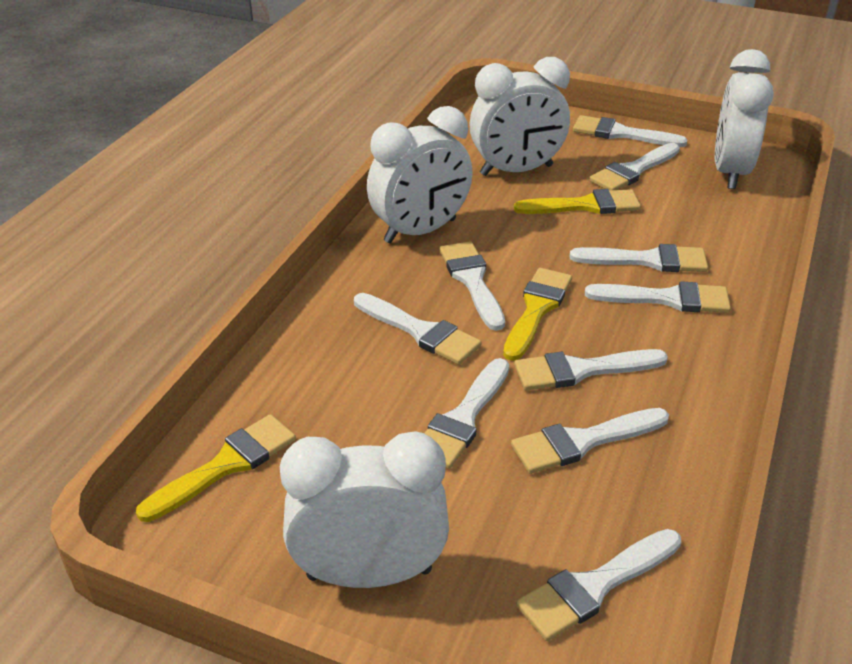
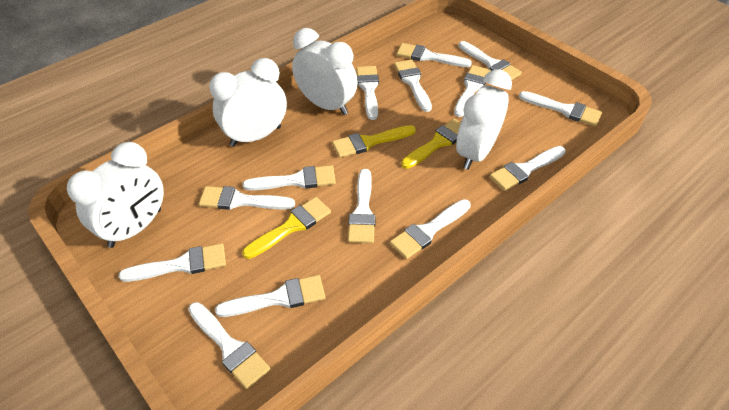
white brush: 10 -> 14

